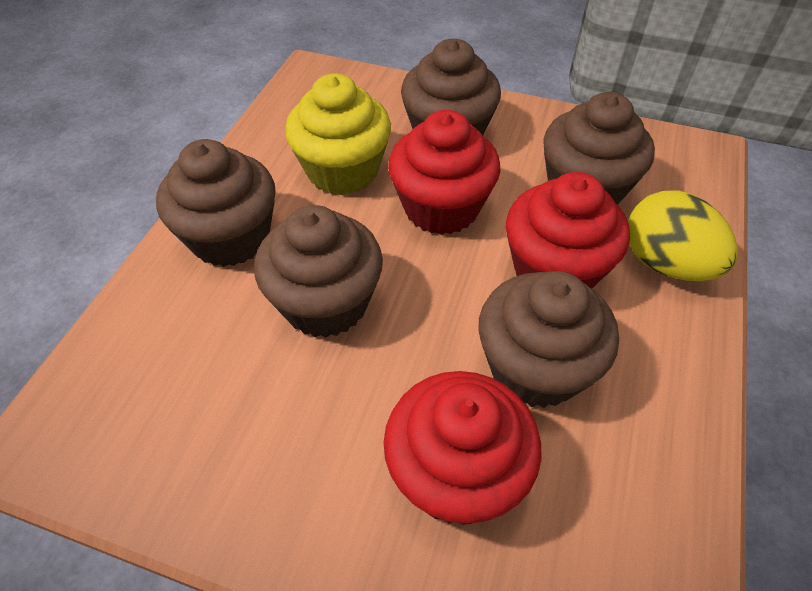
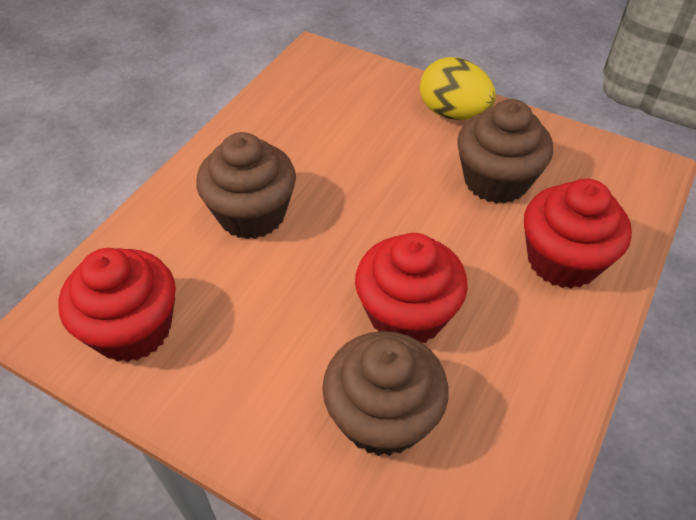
brown cupcake: 5 -> 3
yellow cupcake: 1 -> 0

